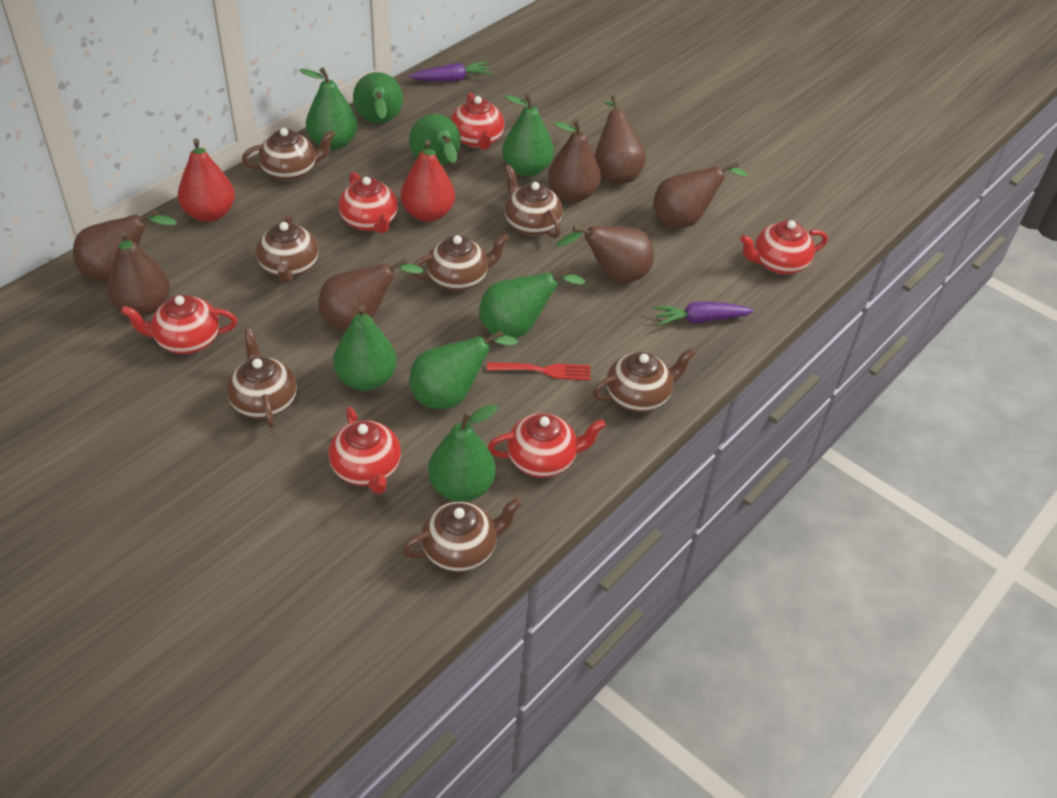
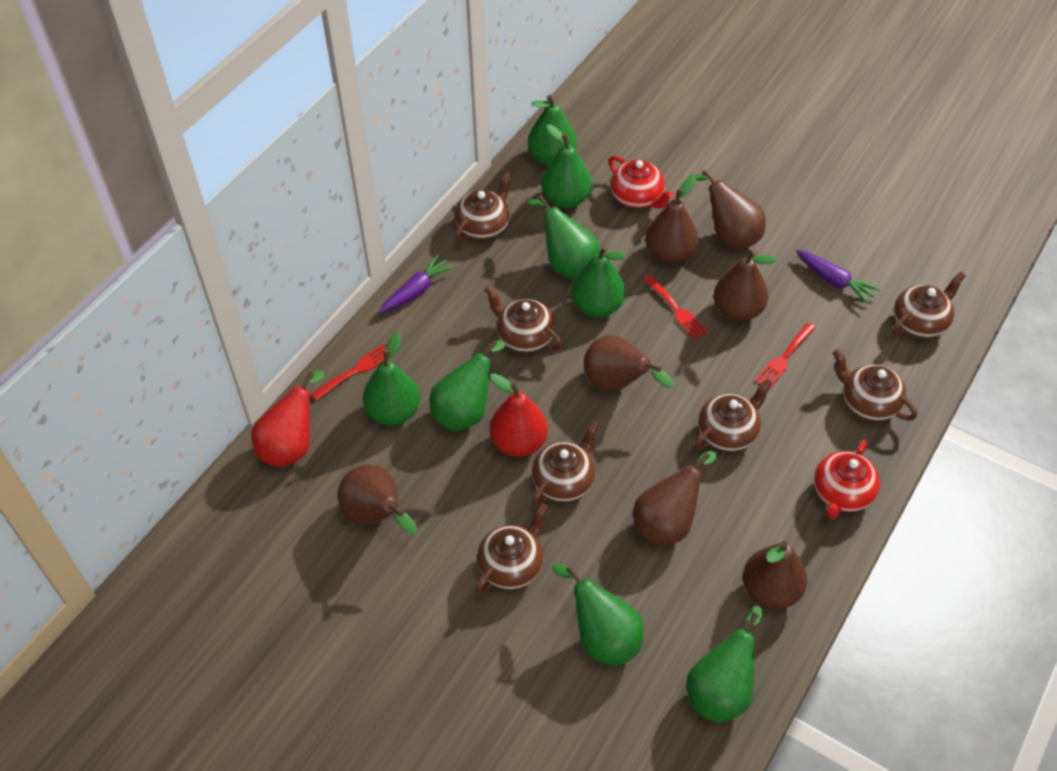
red fork: 1 -> 3
red teapot: 6 -> 2

